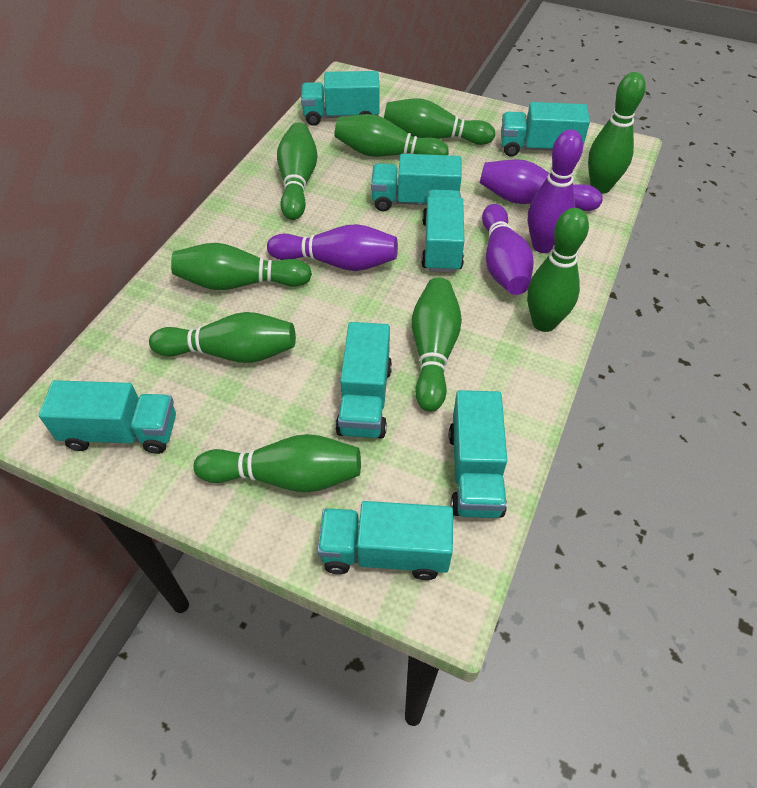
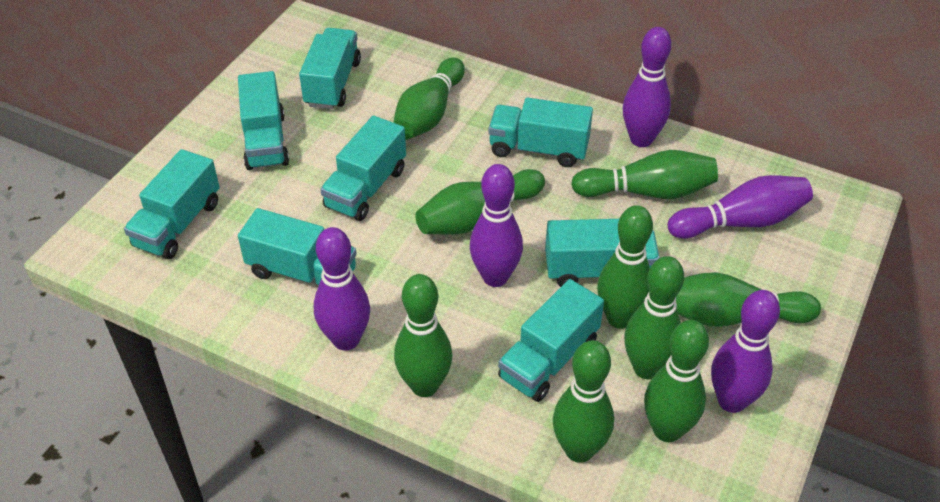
purple bowling pin: 4 -> 5

